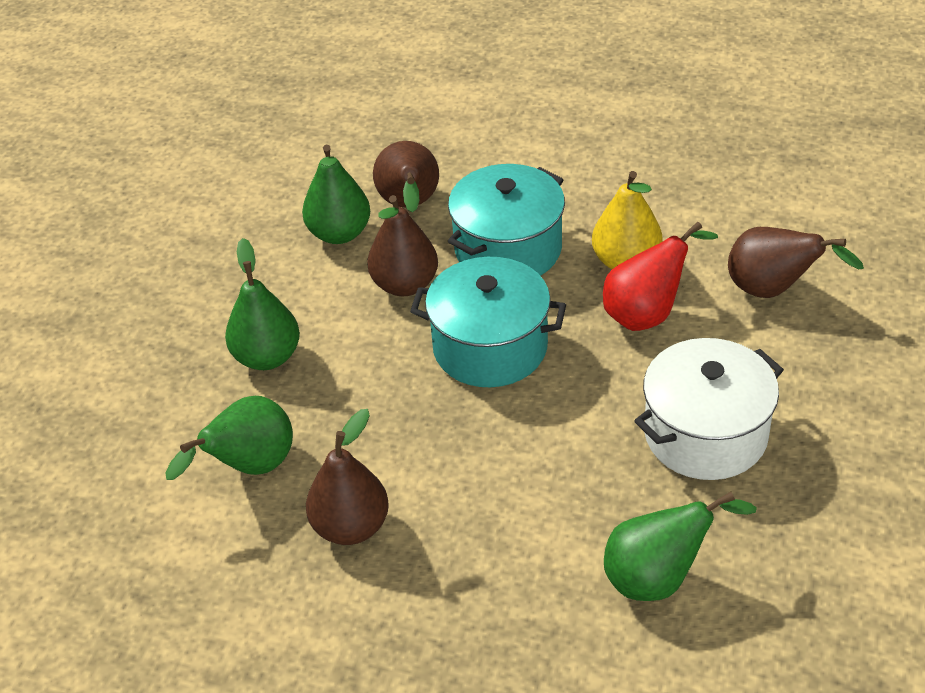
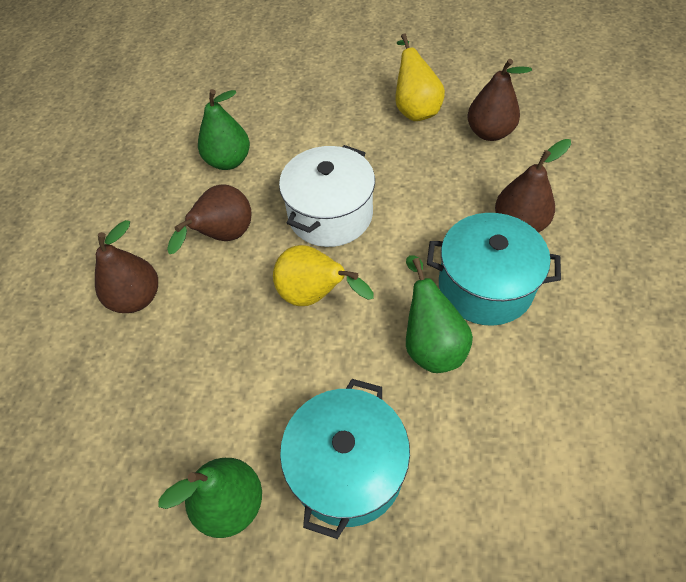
green pear: 4 -> 3
red pear: 1 -> 0
yellow pear: 1 -> 2

